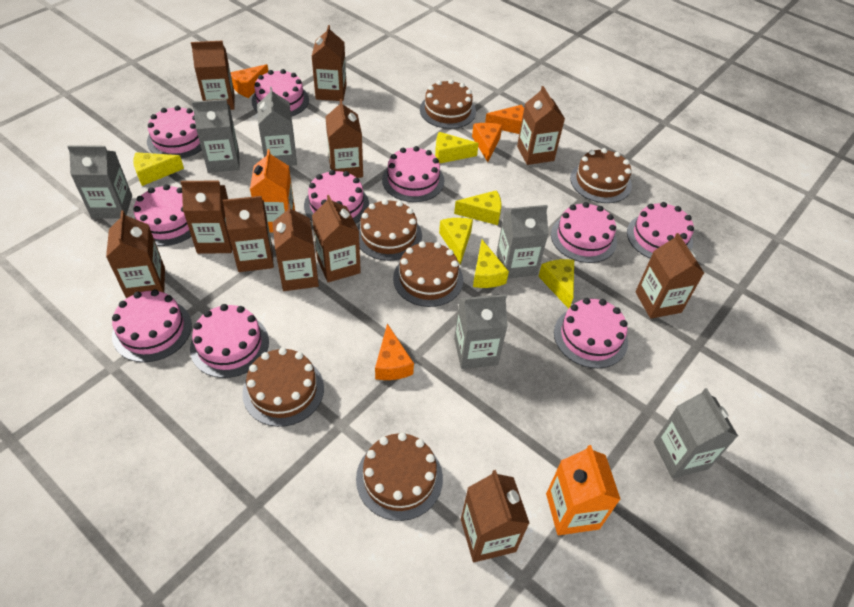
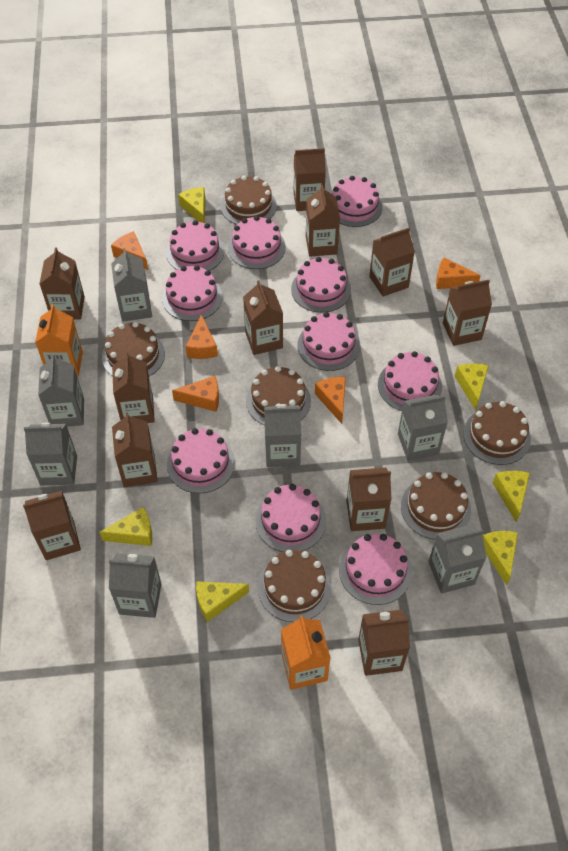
grey carton: 6 -> 7
orange cheese: 4 -> 5

